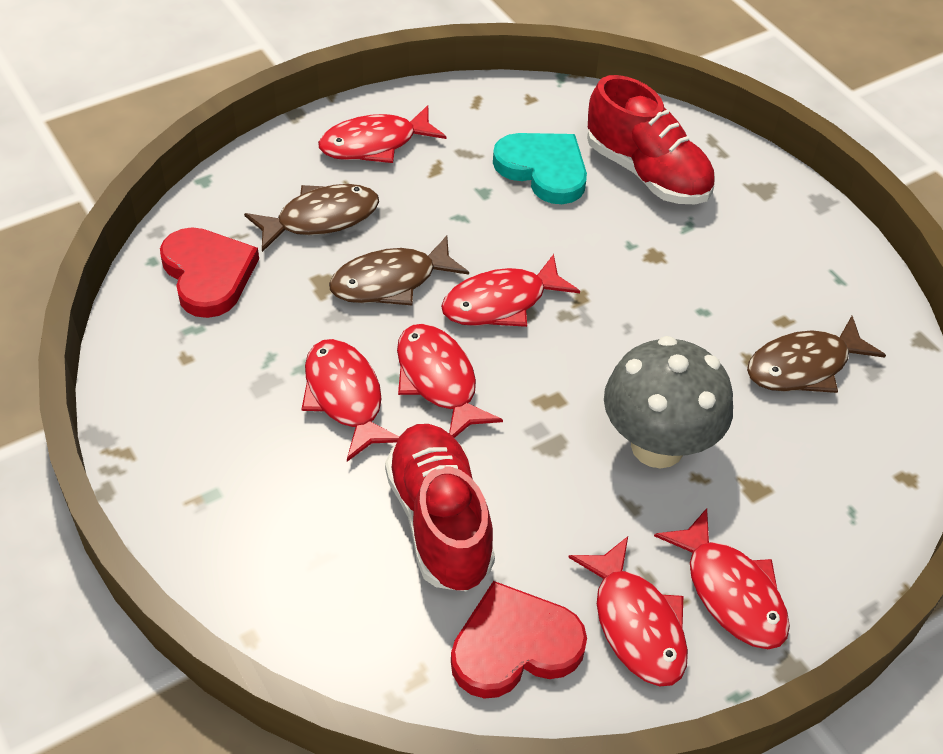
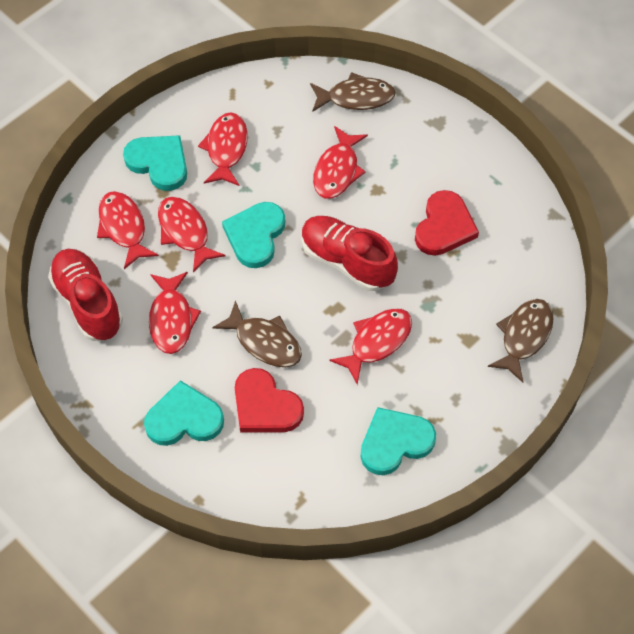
grey mushroom: 1 -> 0
turquoise heart: 1 -> 4

